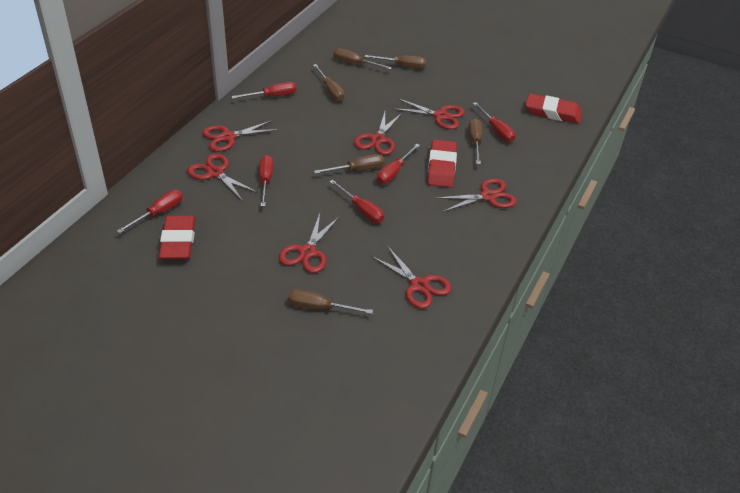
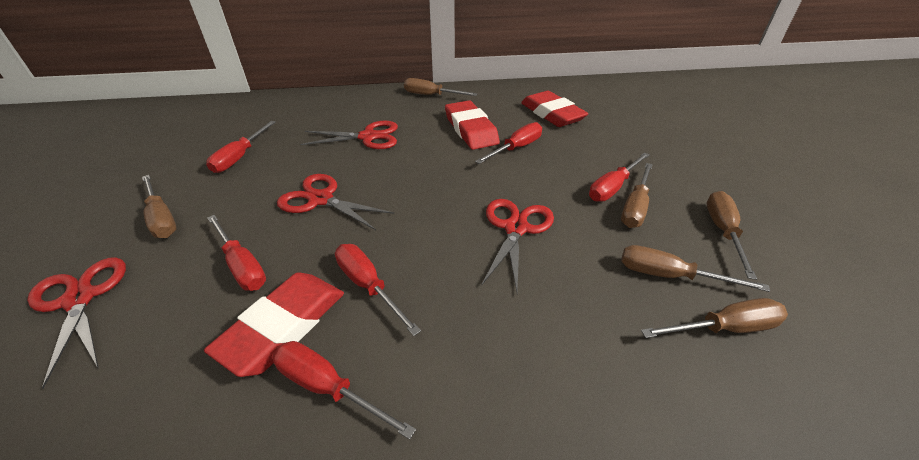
red scissors: 7 -> 4

